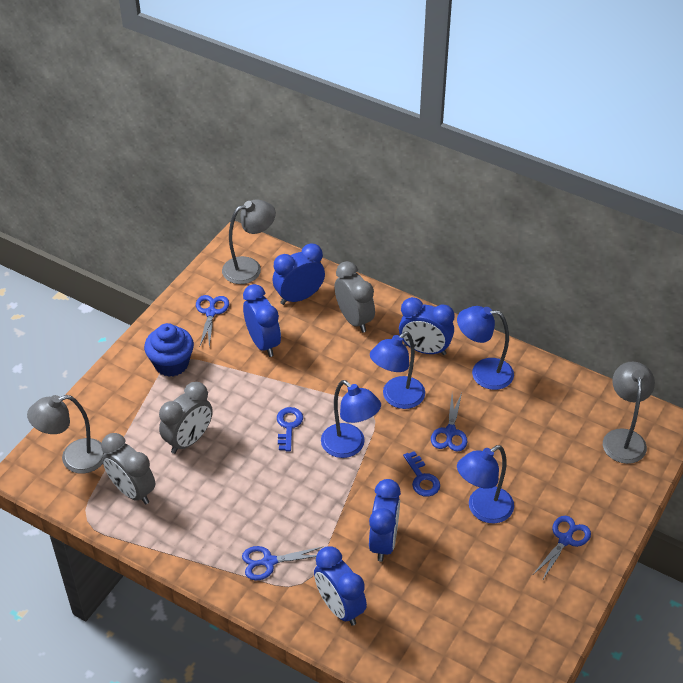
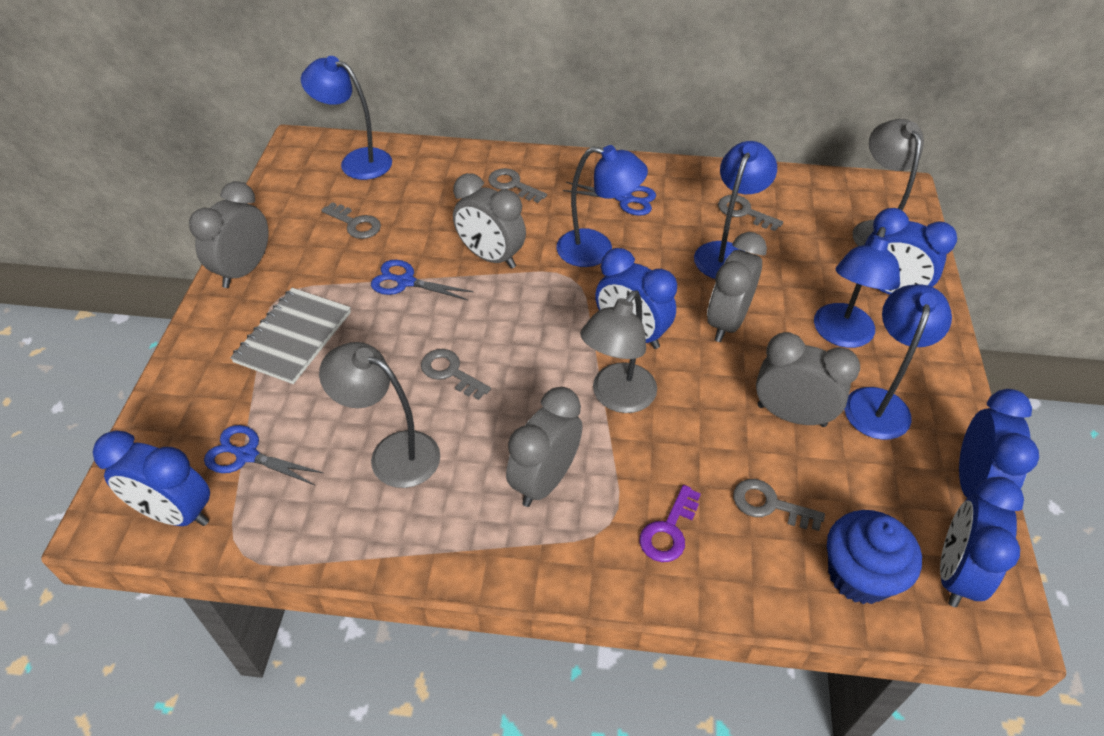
blue key: 2 -> 0
blue lamp: 4 -> 5
blue scissors: 4 -> 3
grey clock: 3 -> 5
grey key: 0 -> 5
grey notebook: 0 -> 1
purple key: 0 -> 1

